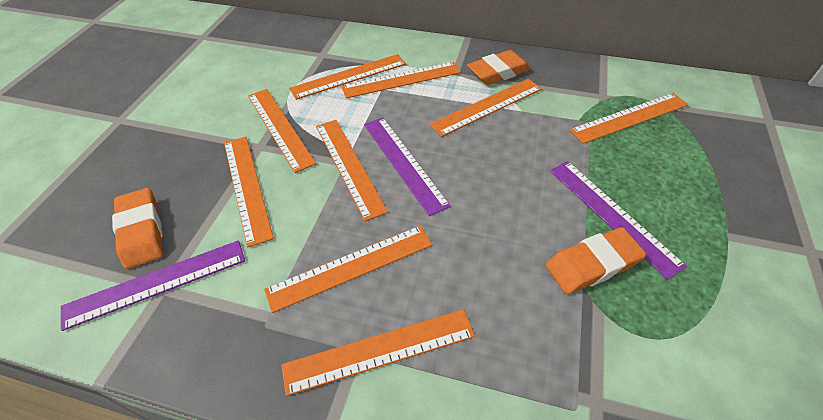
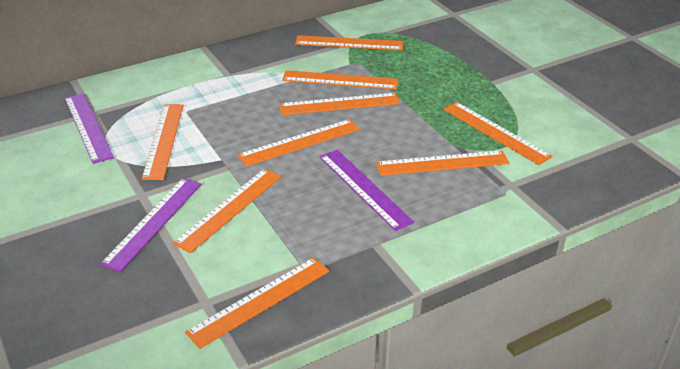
orange eraser: 3 -> 0

